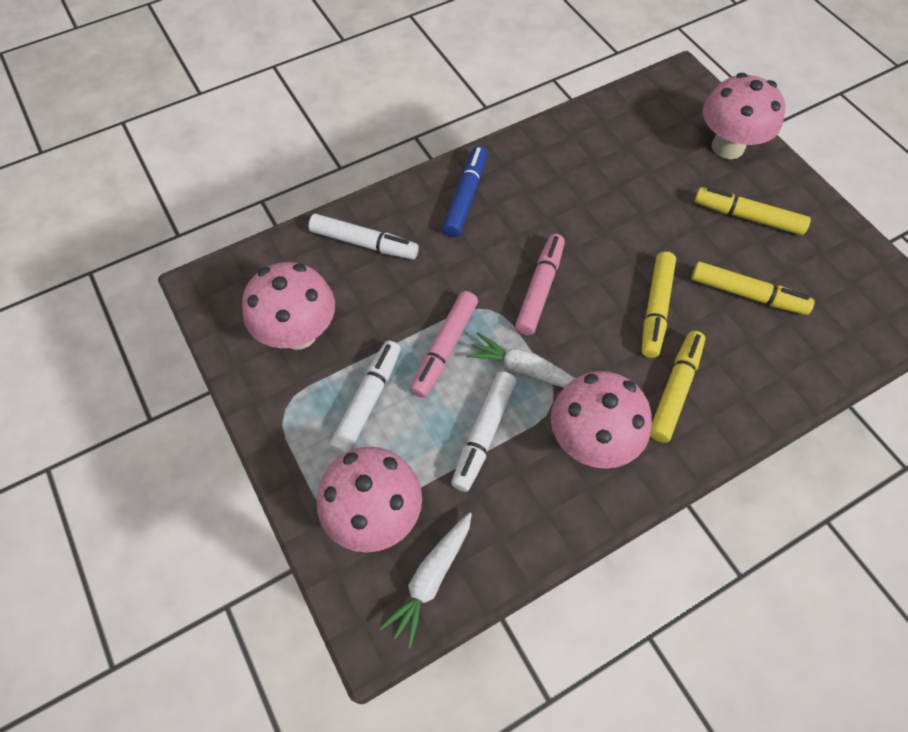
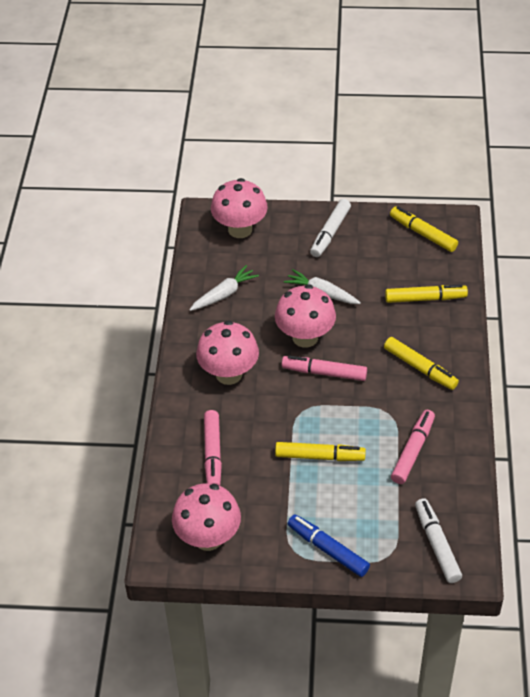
pink marker: 2 -> 3
white marker: 3 -> 2

